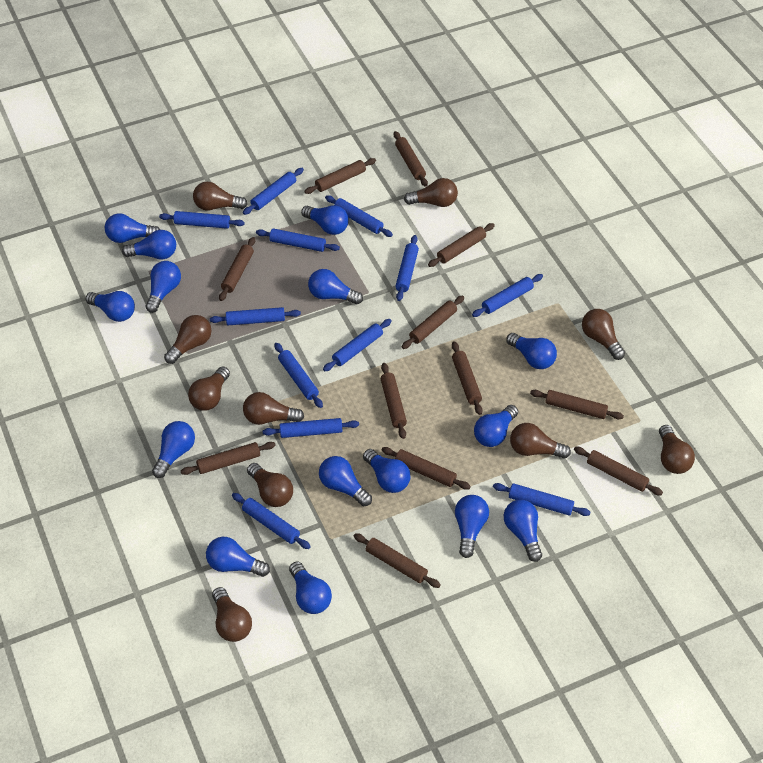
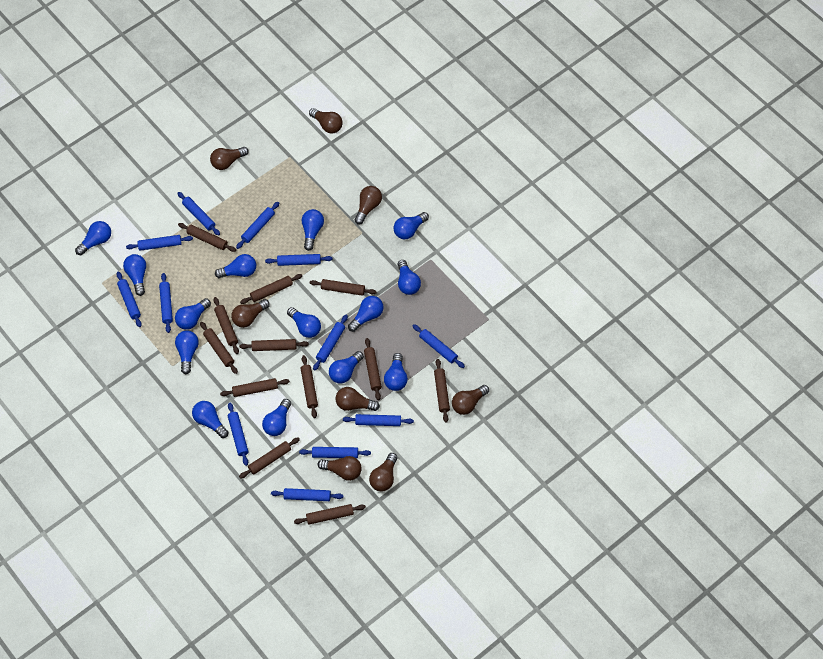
blue light bulb: 15 -> 14
brown light bulb: 10 -> 8

